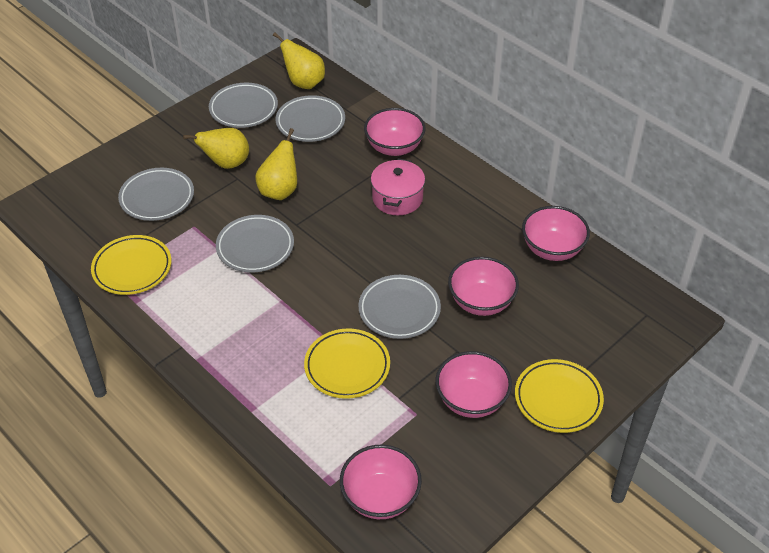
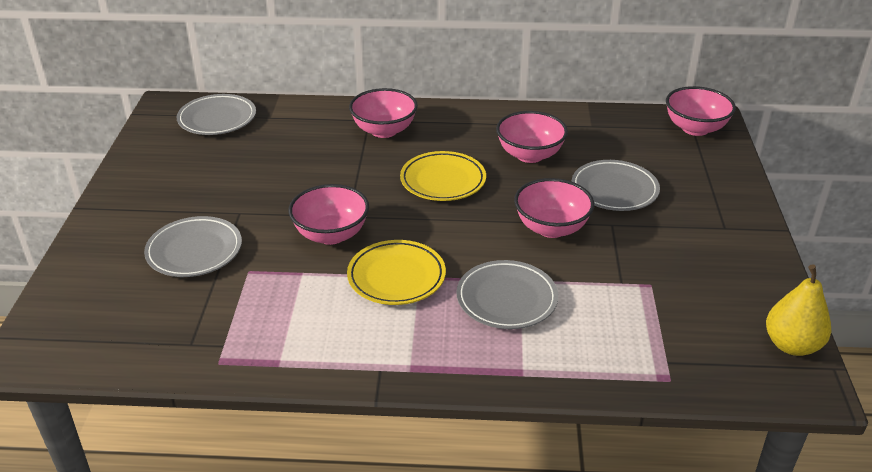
grey plate: 5 -> 4
pink pot: 1 -> 0
yellow pear: 3 -> 1
yellow plate: 3 -> 2

